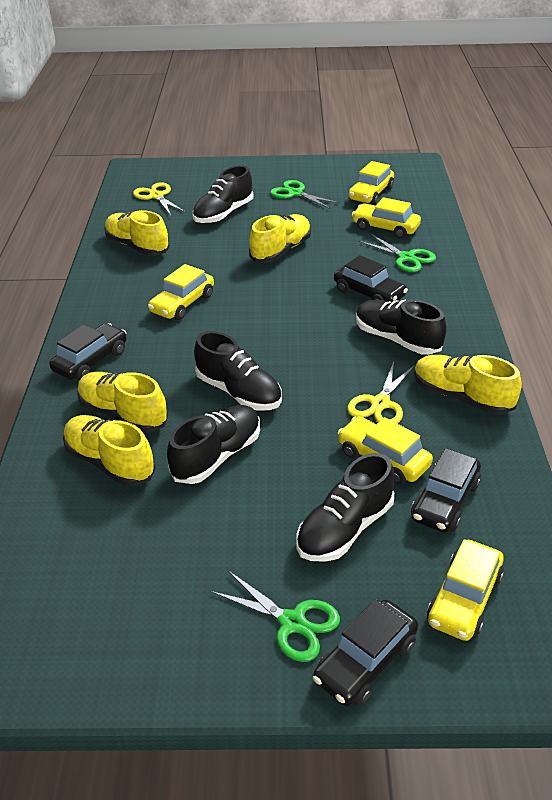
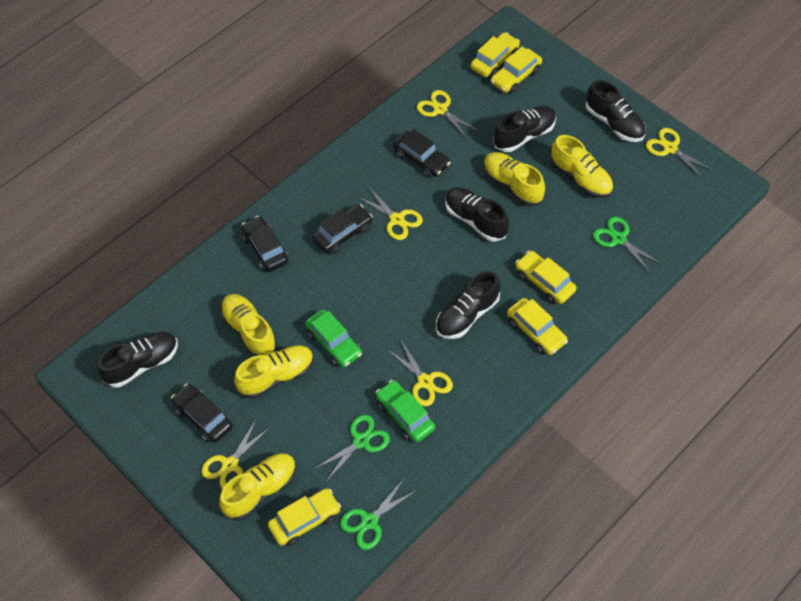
green car: 0 -> 2
yellow scissors: 2 -> 5

